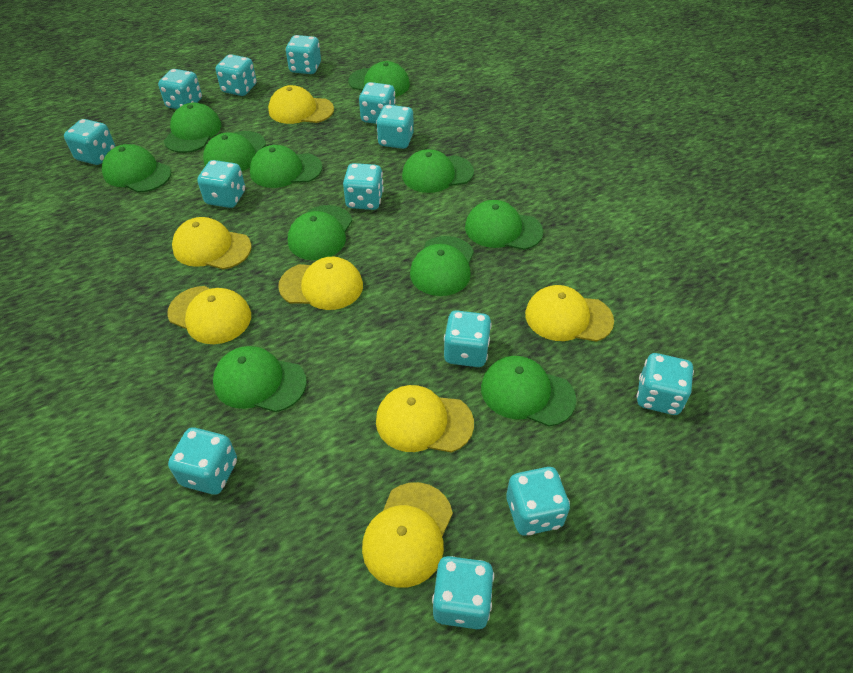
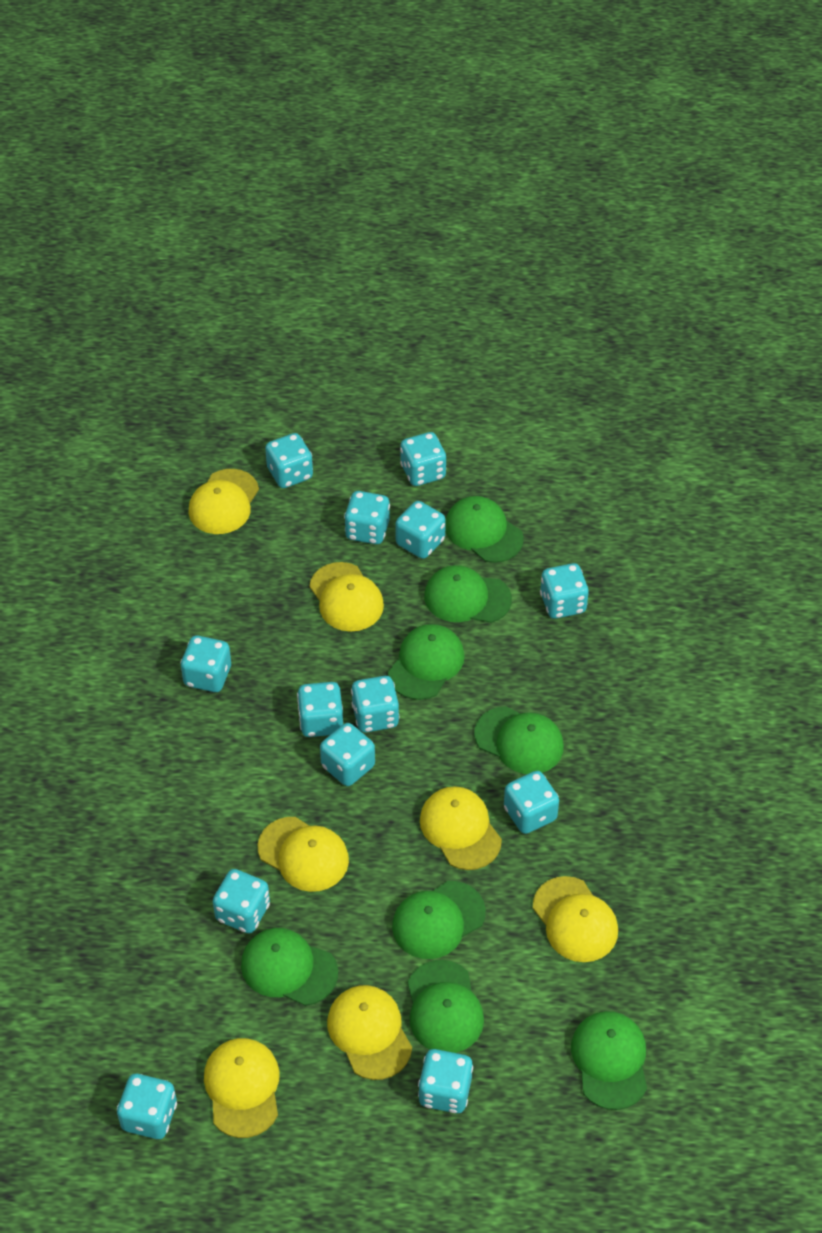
green cap: 11 -> 8

